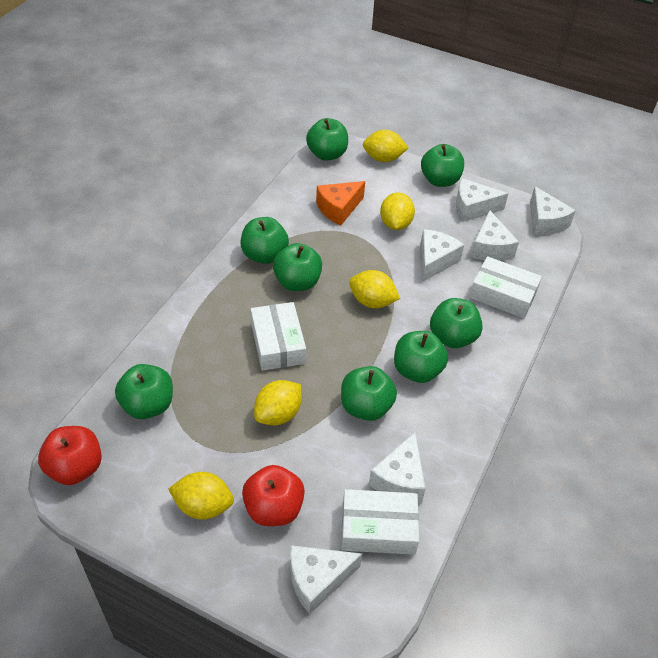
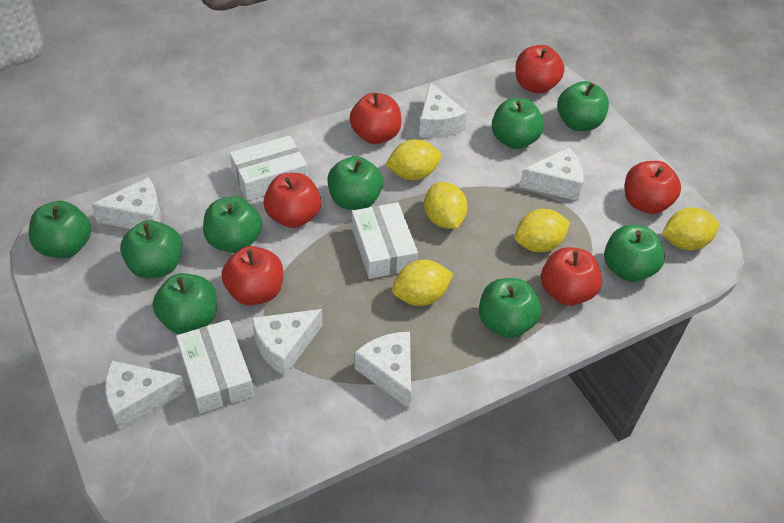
green apple: 8 -> 9
orange cheese: 1 -> 0
red apple: 2 -> 6

